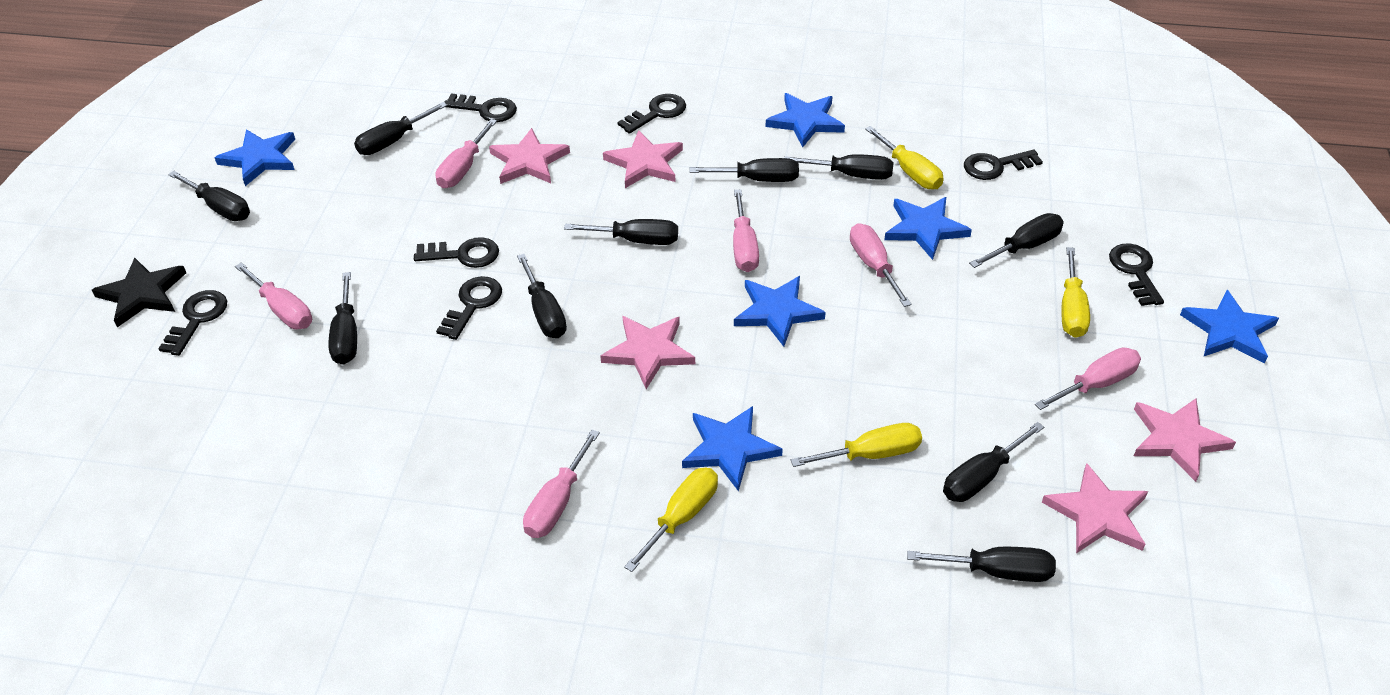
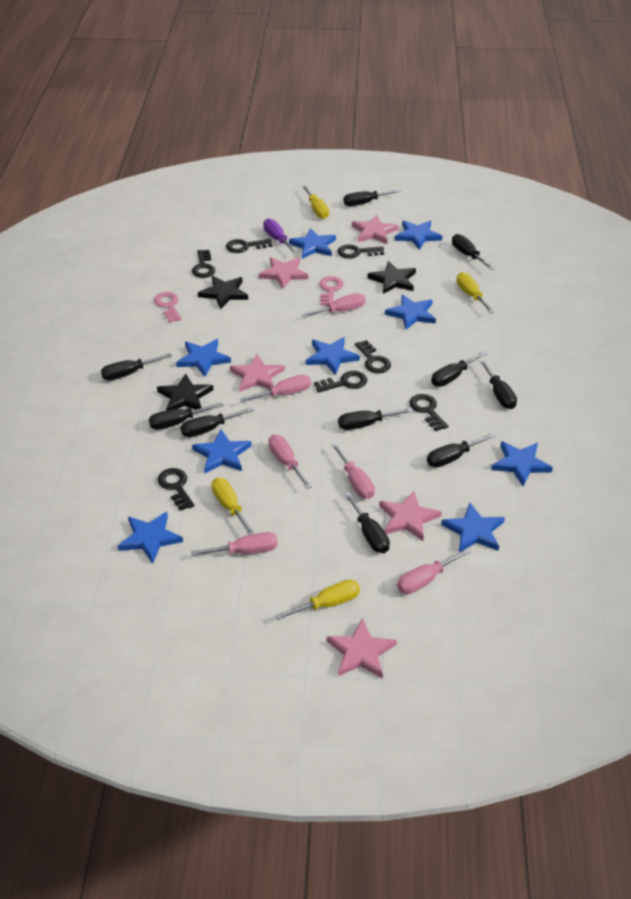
black star: 1 -> 3
blue star: 6 -> 9
pink key: 0 -> 2
purple screwdriver: 0 -> 1

